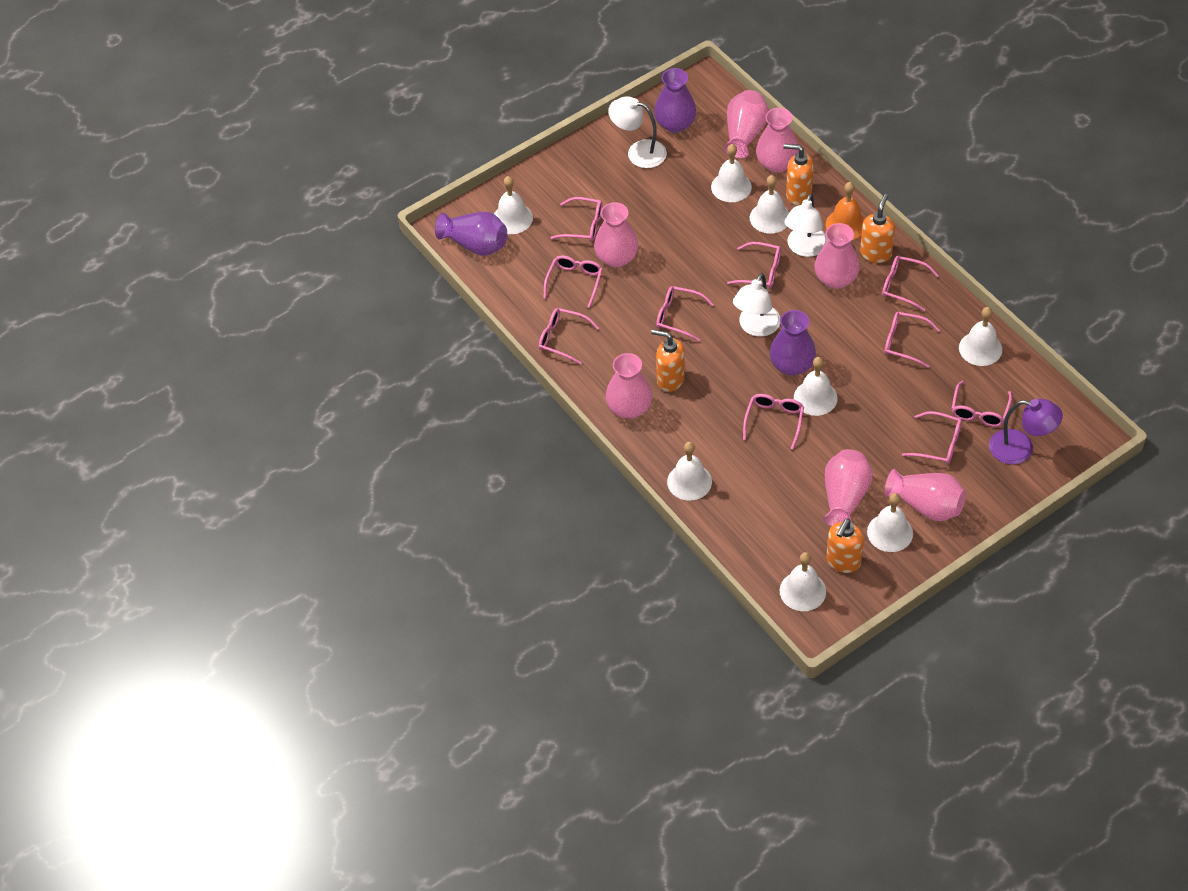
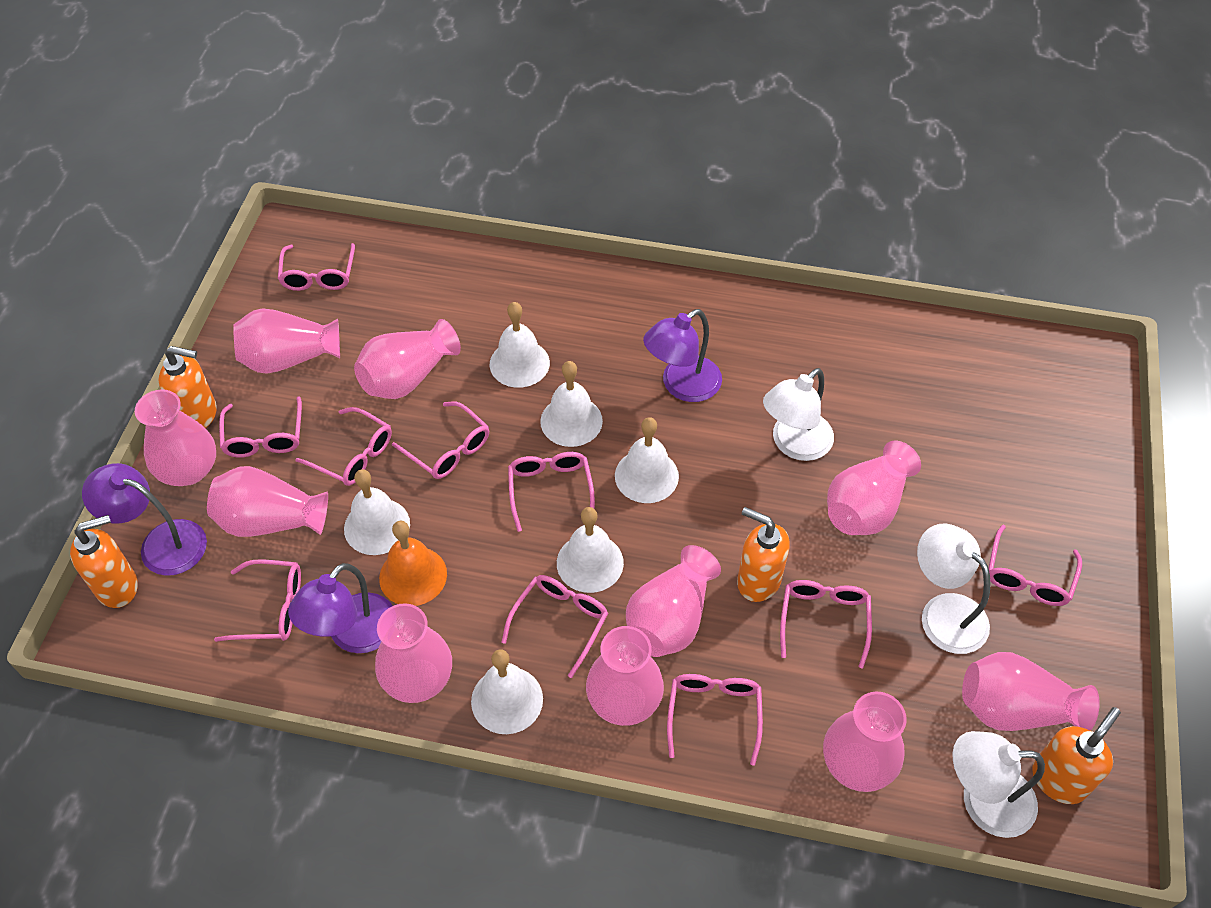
pink vase: 7 -> 10
purple lamp: 1 -> 3
purple vase: 3 -> 0
white bell: 8 -> 6

